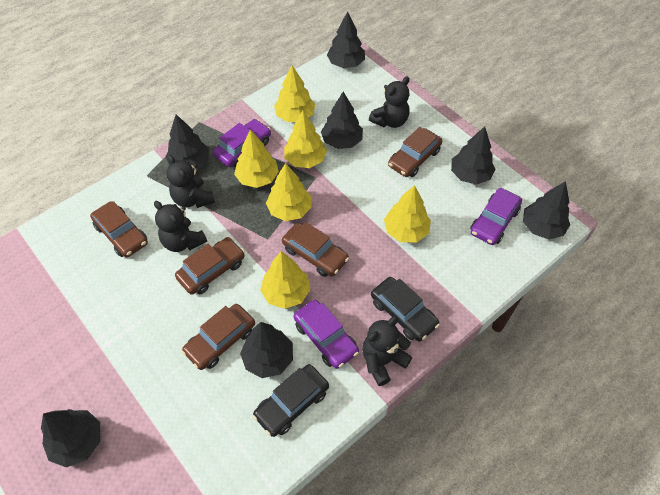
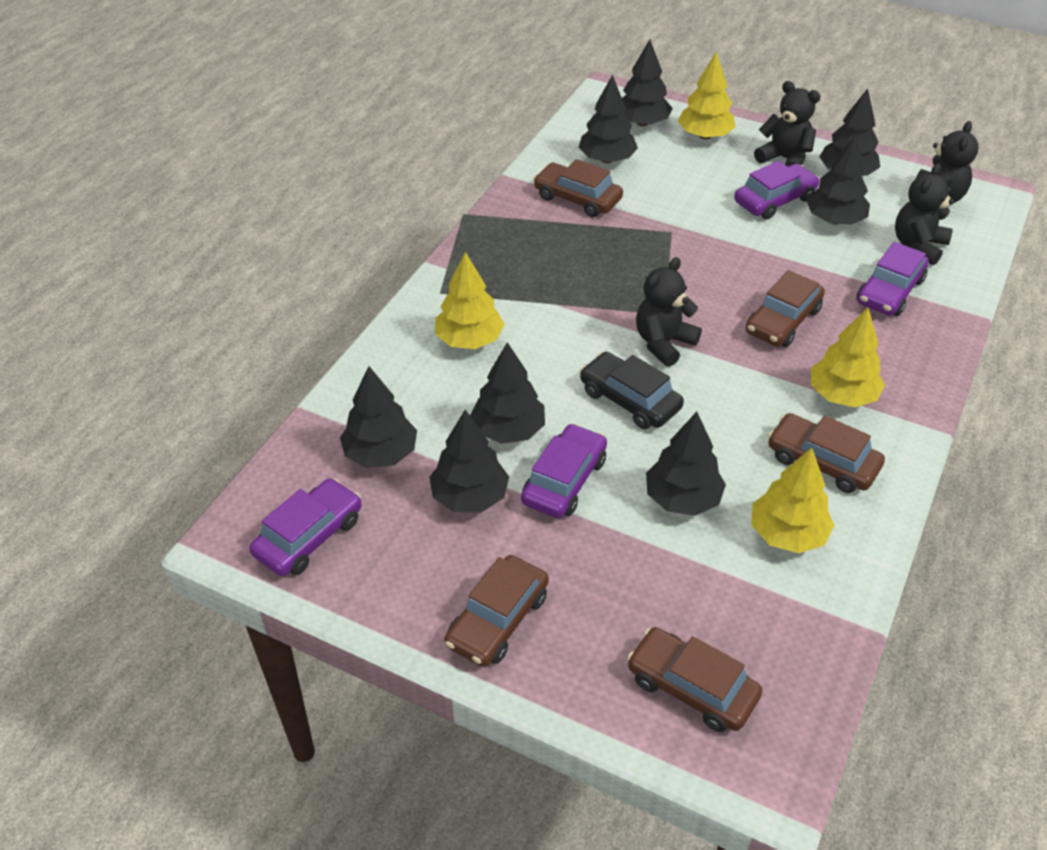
black car: 2 -> 1
black tree: 7 -> 8
purple car: 3 -> 4
yellow tree: 6 -> 4

